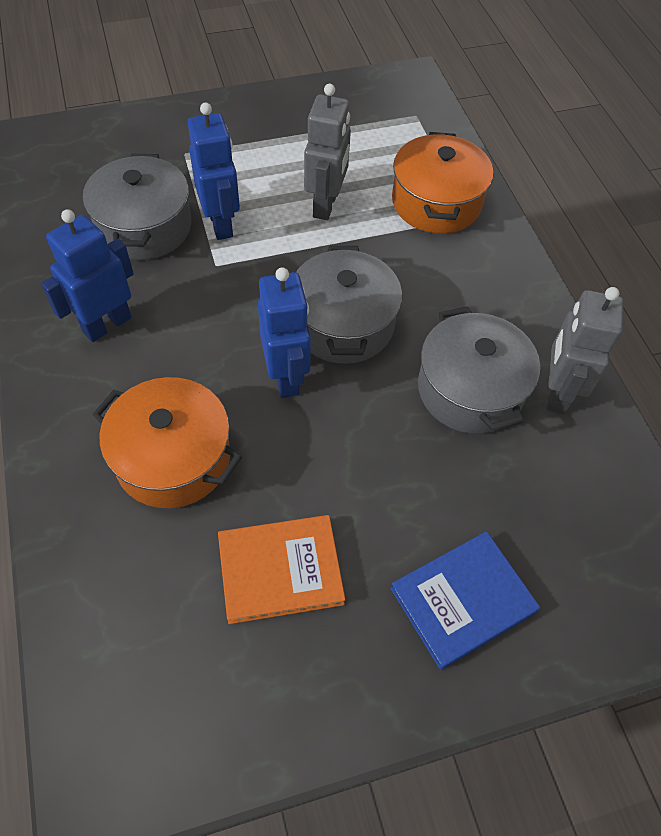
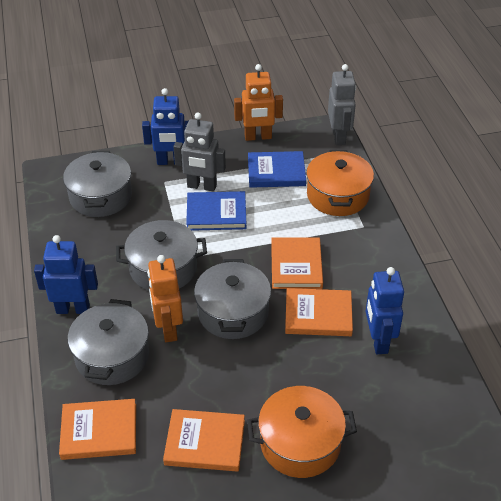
blue book: 1 -> 2
grey pot: 3 -> 4
orange book: 1 -> 4
orange robot: 0 -> 2

